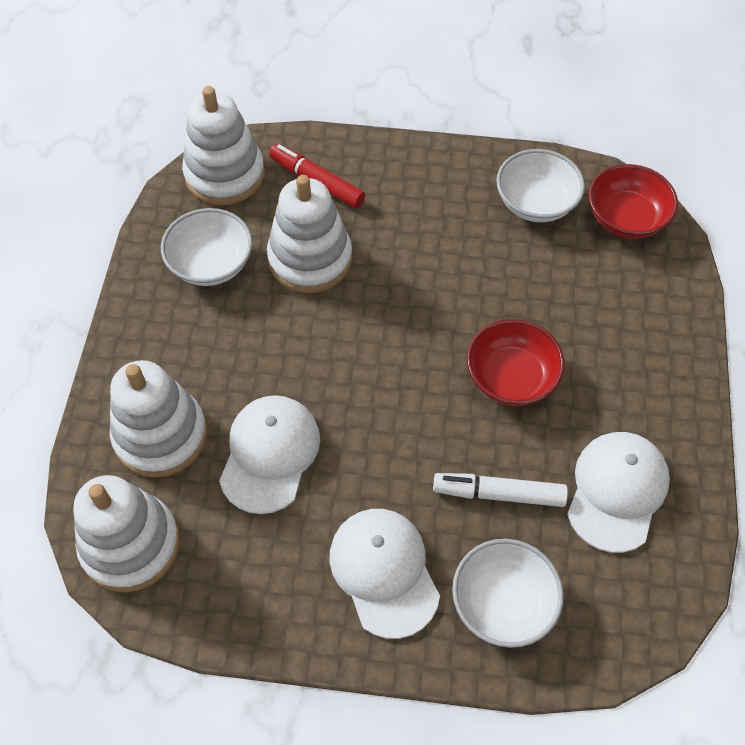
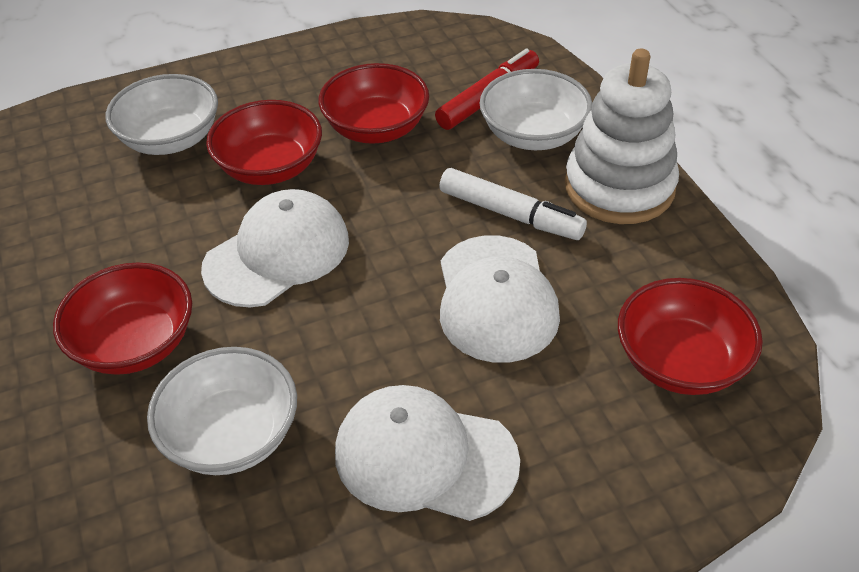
red bowl: 2 -> 4
white stacking toy: 4 -> 1

